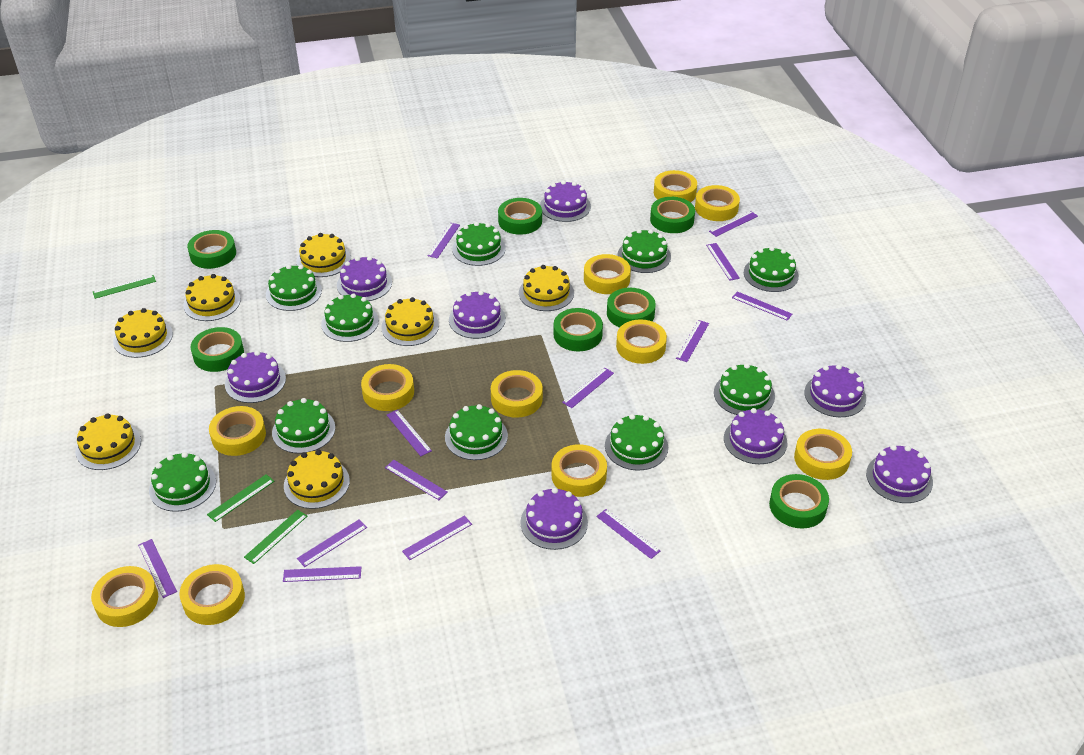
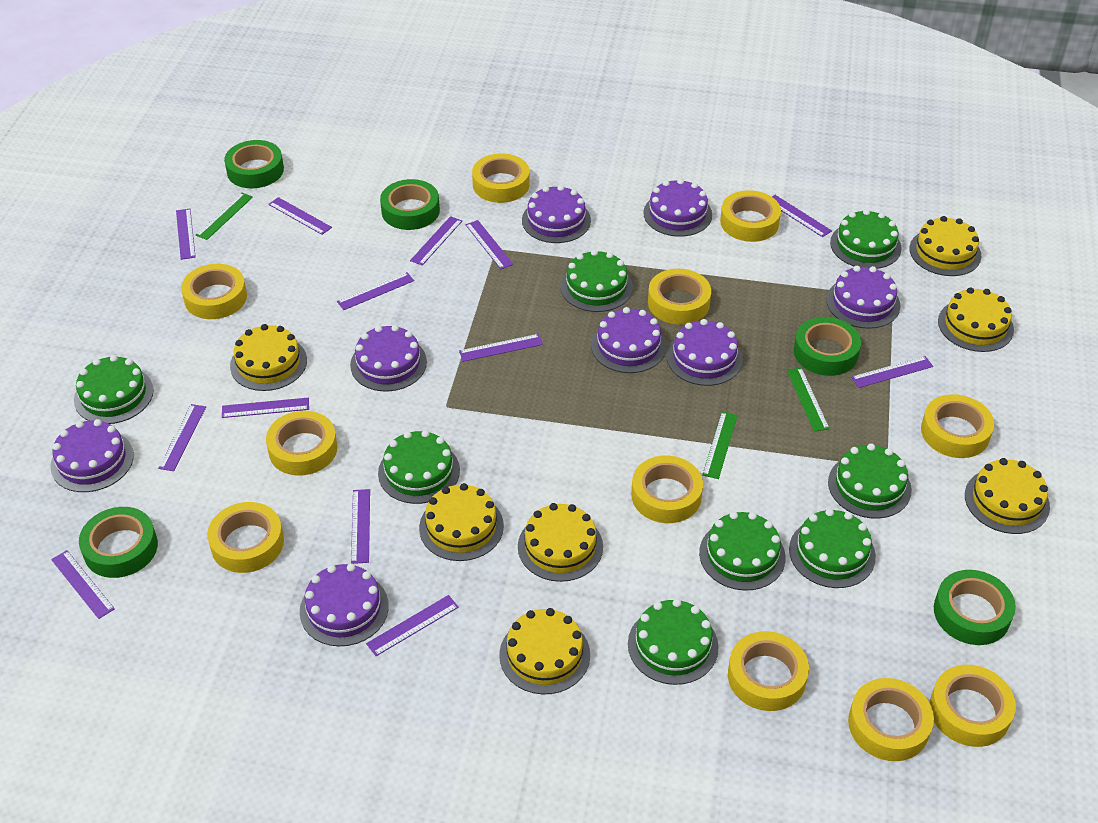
green cake: 10 -> 8
green tape: 7 -> 5

